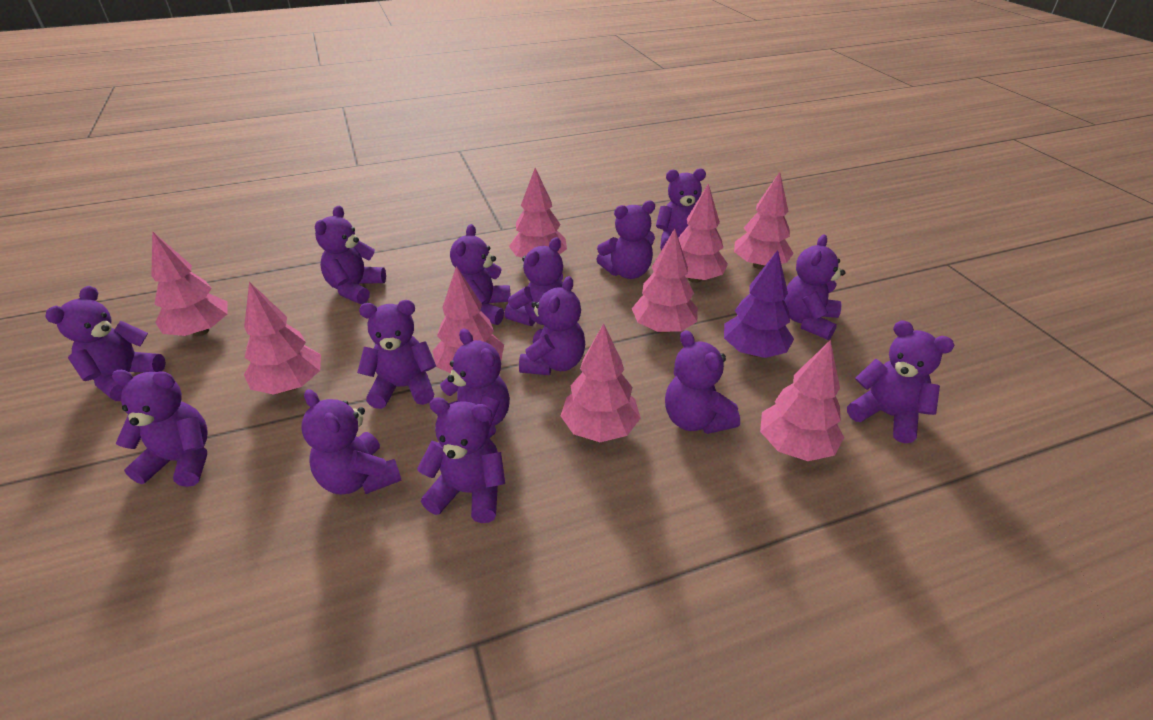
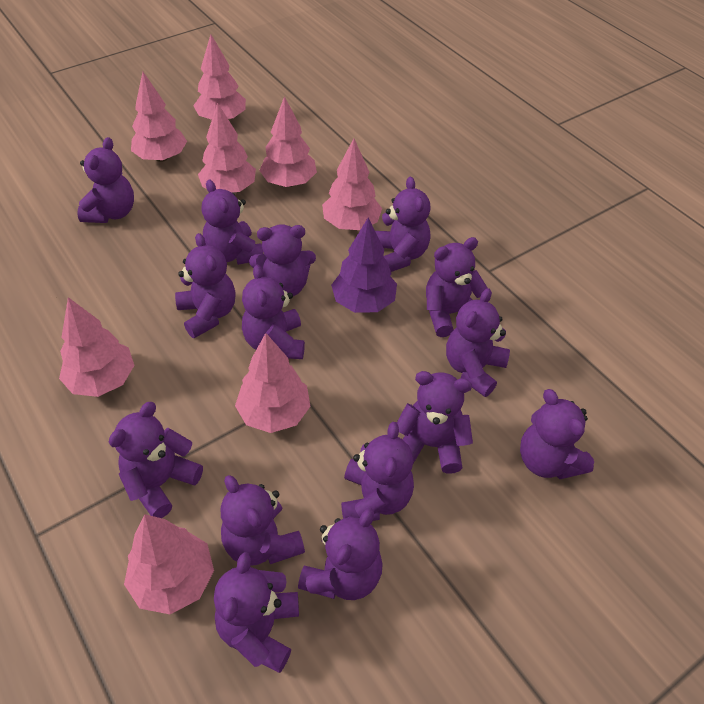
pink tree: 9 -> 8

